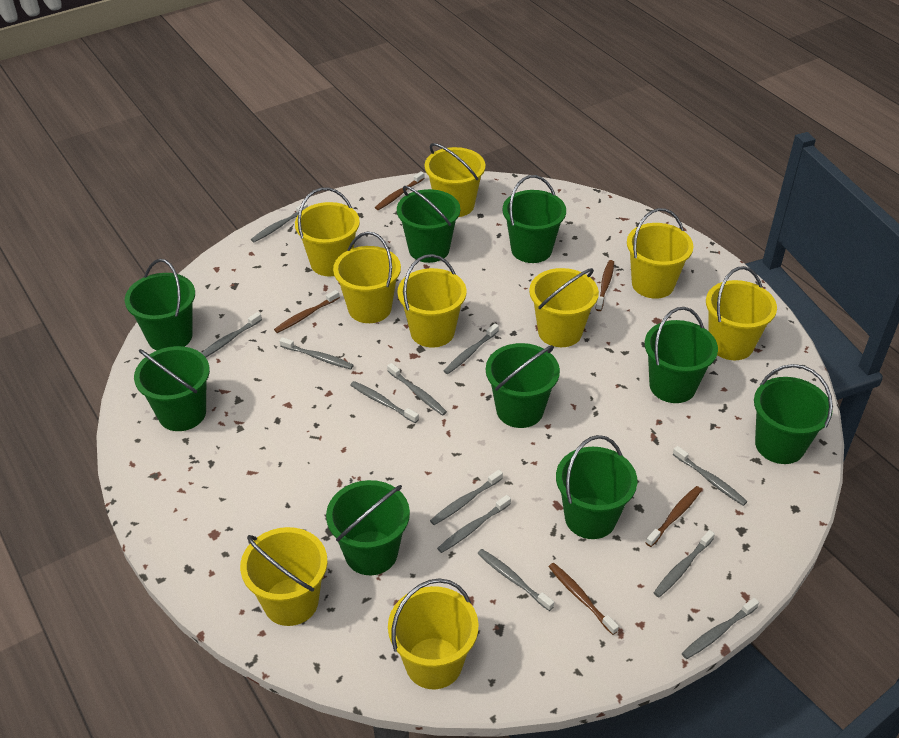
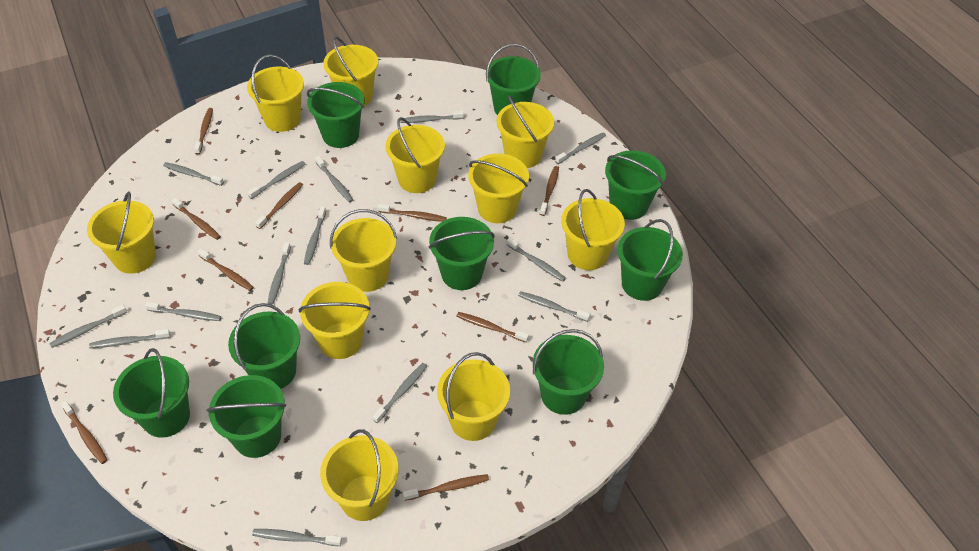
brown toothbrush: 5 -> 9
grey toothbrush: 12 -> 14
yellow bucket: 9 -> 11

